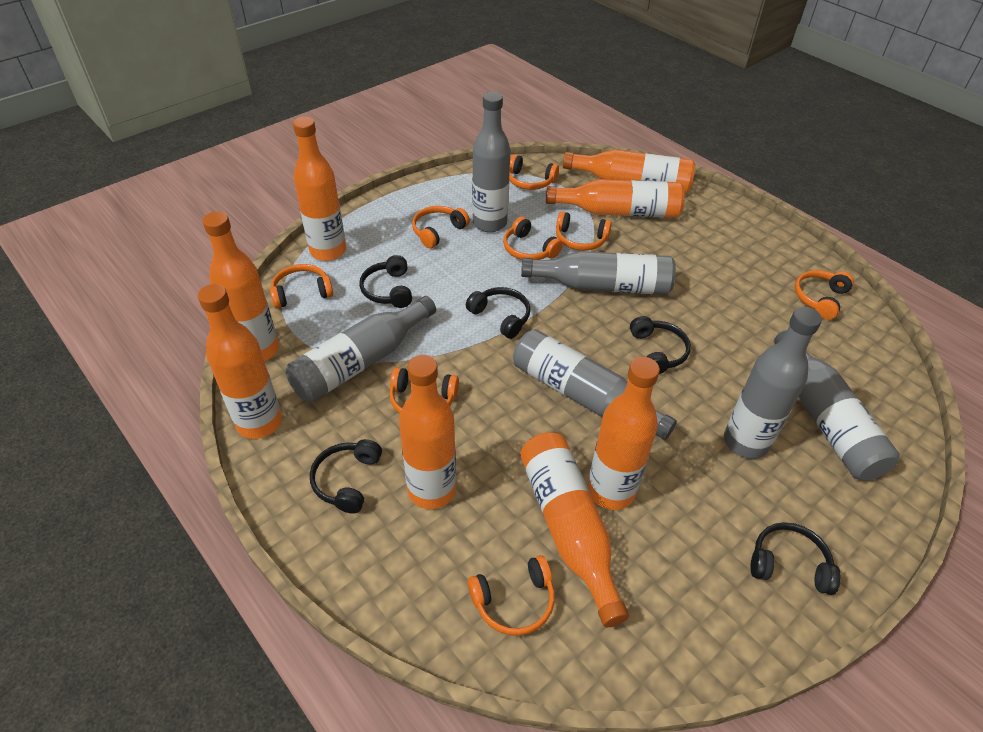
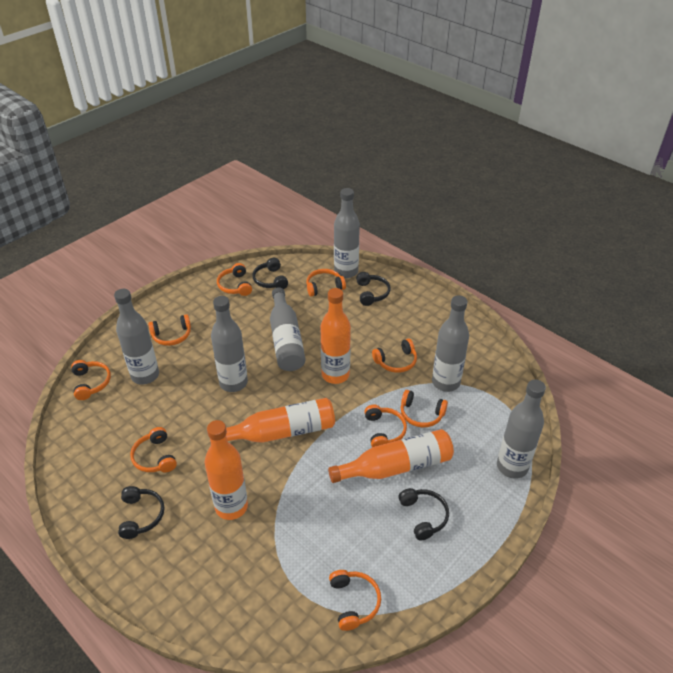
black headphones: 5 -> 4
orange bottle: 8 -> 4
orange headphones: 8 -> 9

